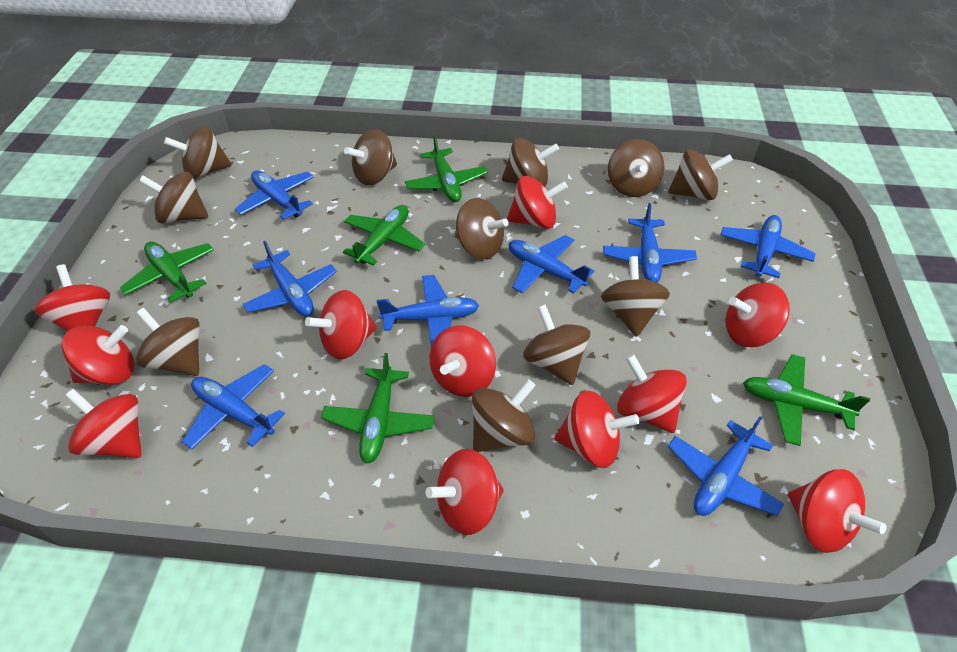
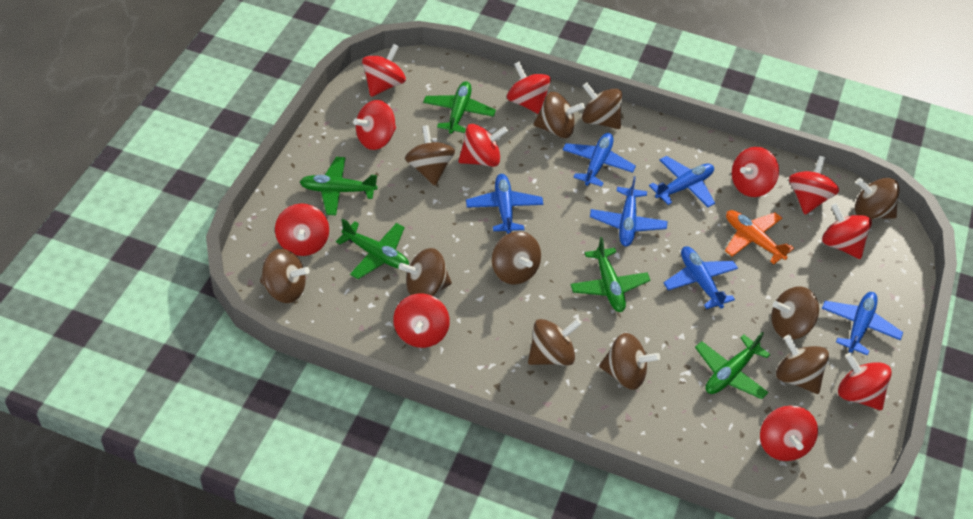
blue plane: 8 -> 6
orange plane: 0 -> 1

